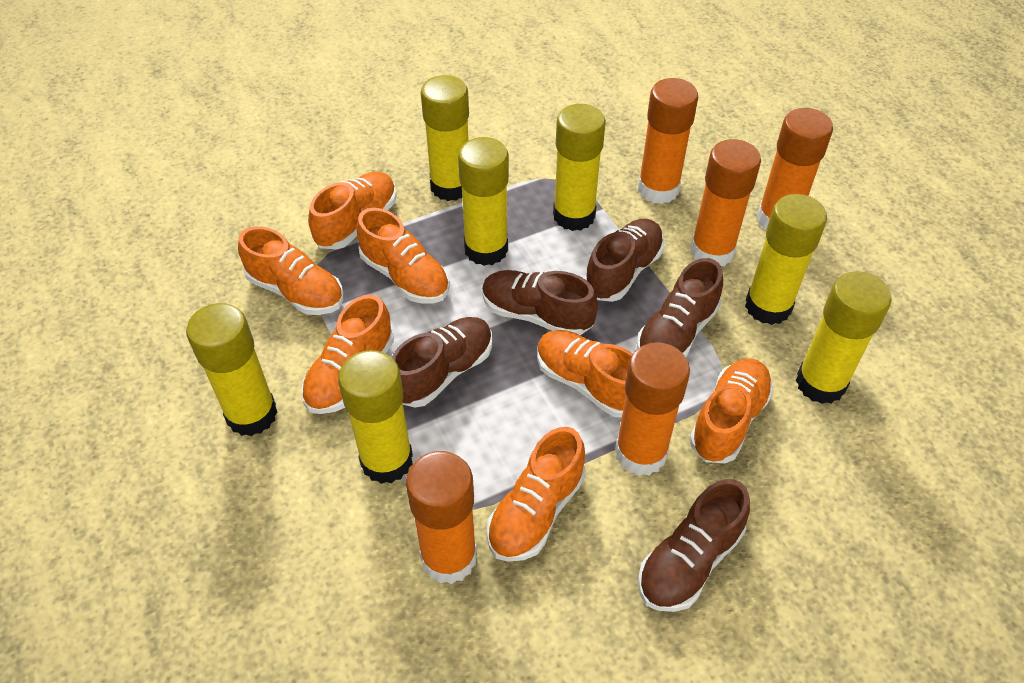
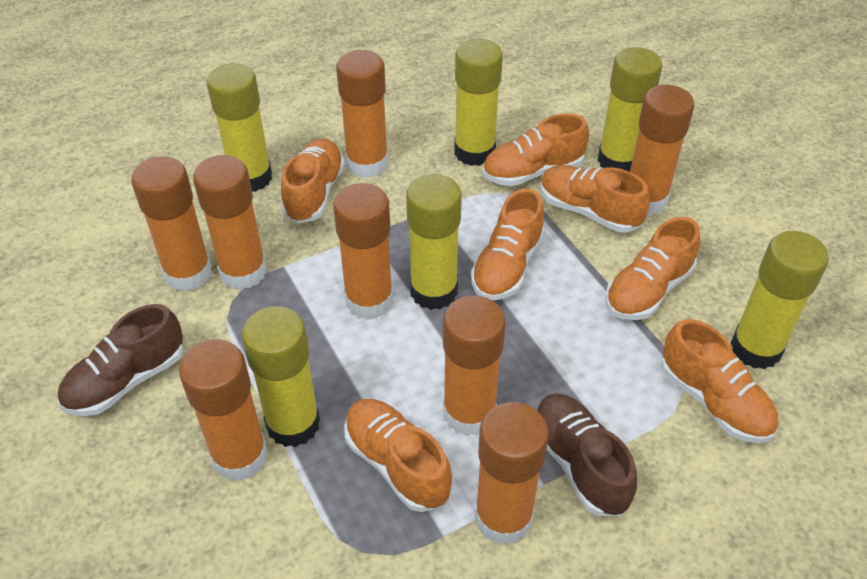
brown shoe: 5 -> 2
orange glue stick: 5 -> 8
yellow glue stick: 7 -> 6

